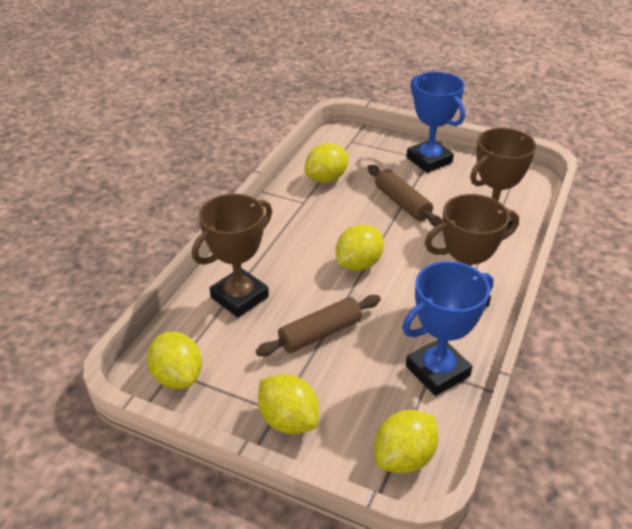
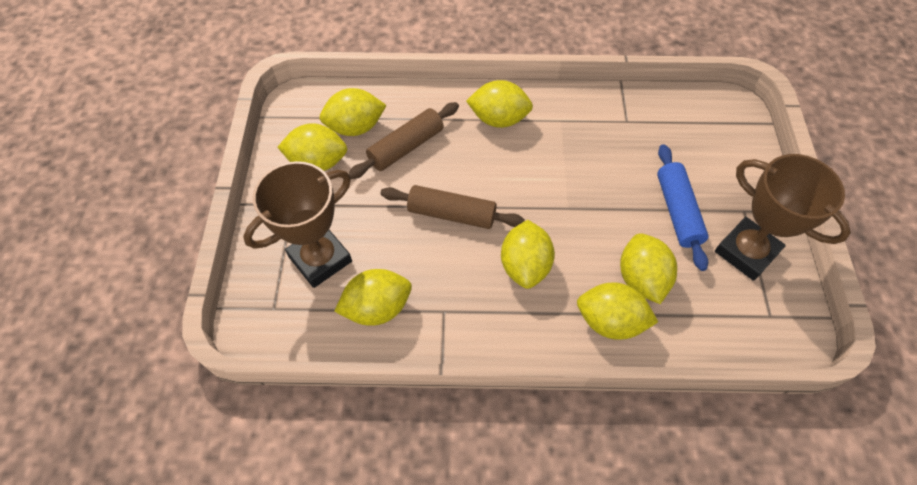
blue rolling pin: 0 -> 1
blue trophy: 2 -> 0
brown trophy: 3 -> 2
yellow lemon: 5 -> 7

